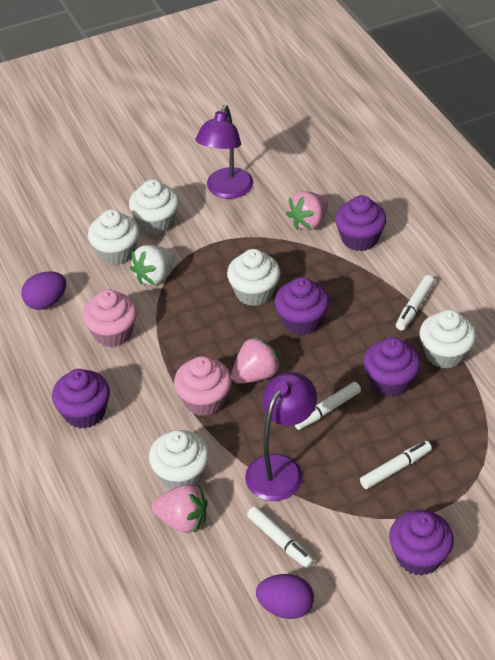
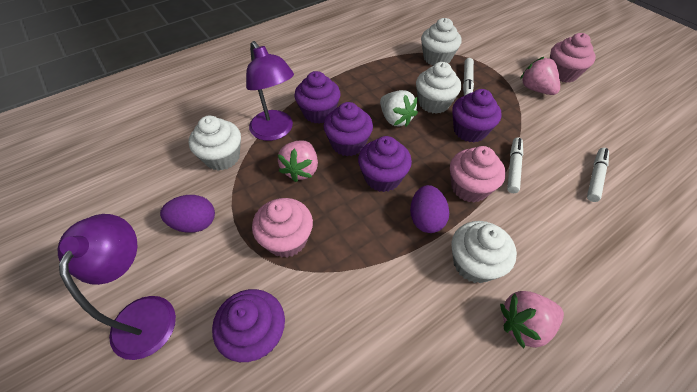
pink cupcake: 2 -> 3
white cupcake: 5 -> 4
white marker: 4 -> 3

